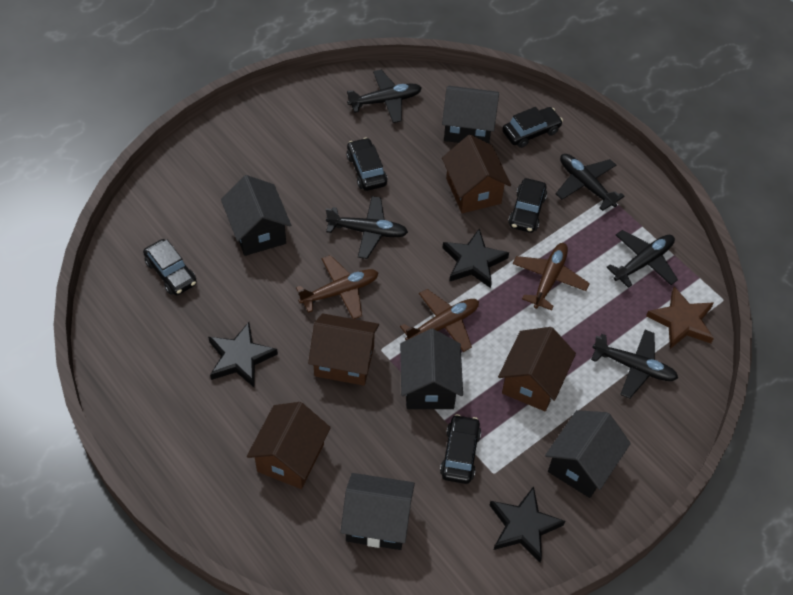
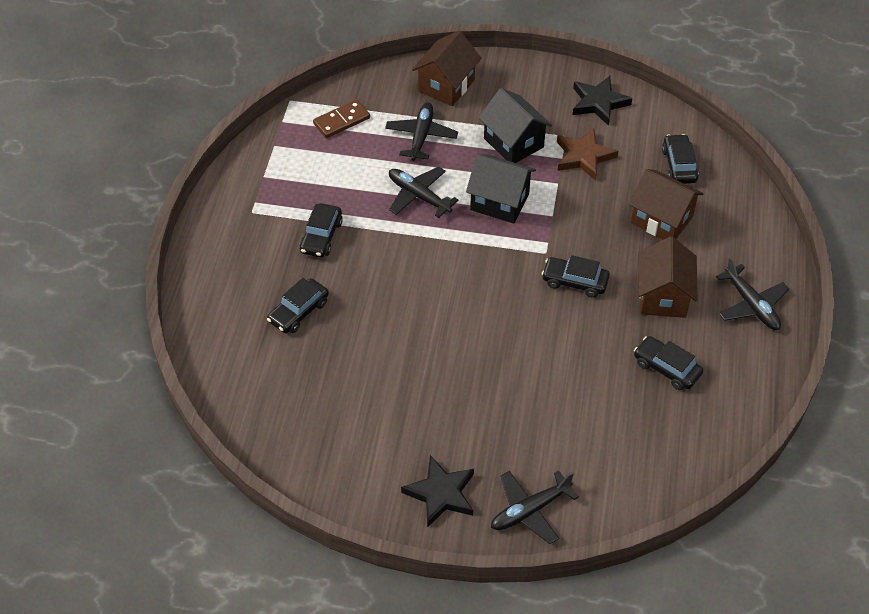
black house: 5 -> 2
black plane: 5 -> 4
black star: 3 -> 2
brown domino: 0 -> 1
brown house: 4 -> 3
brown plane: 3 -> 0

